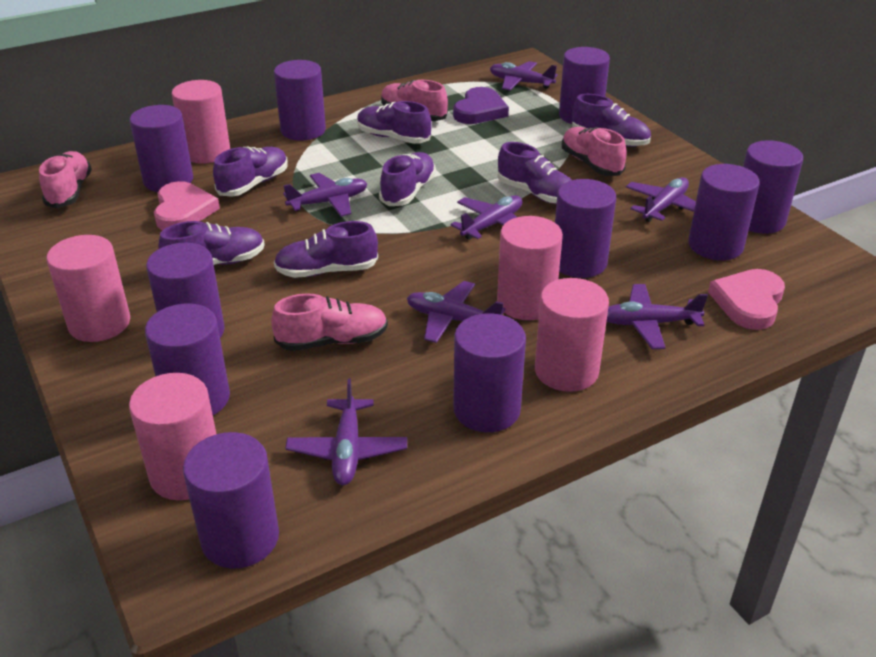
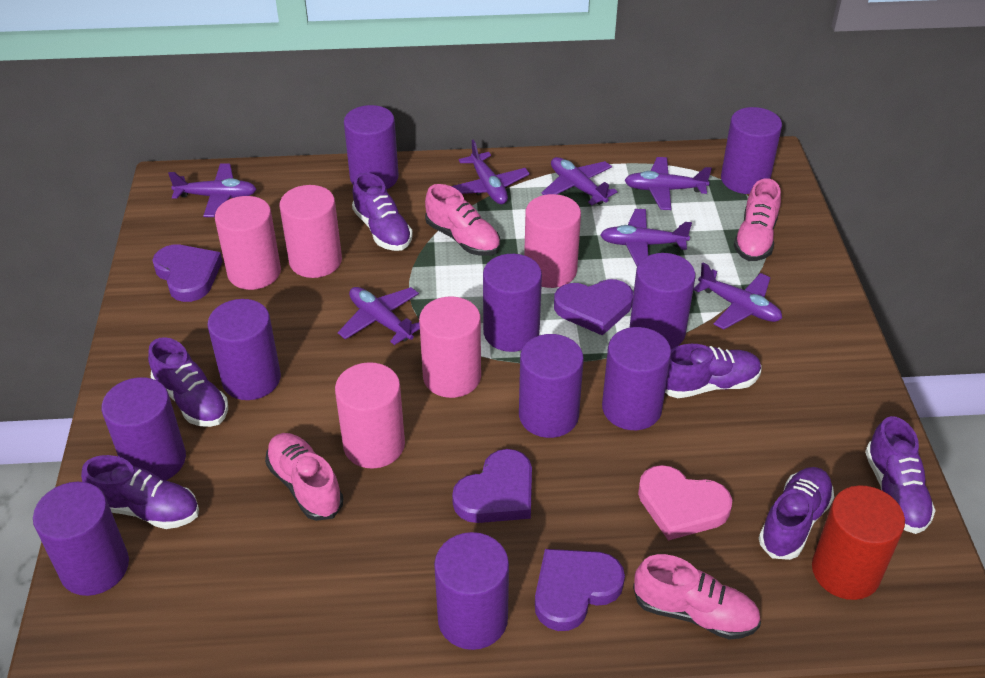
pink heart: 2 -> 1
purple heart: 1 -> 4
purple shoe: 7 -> 6
red cylinder: 0 -> 1

